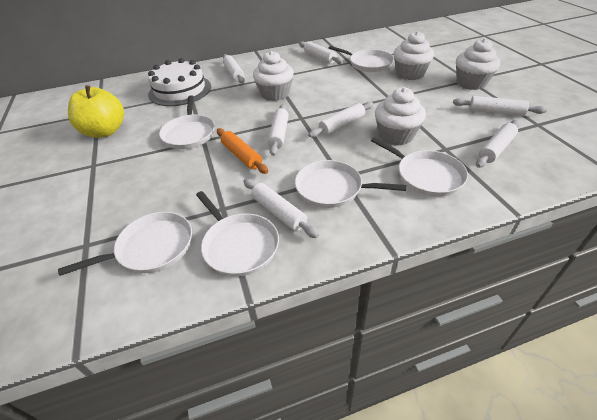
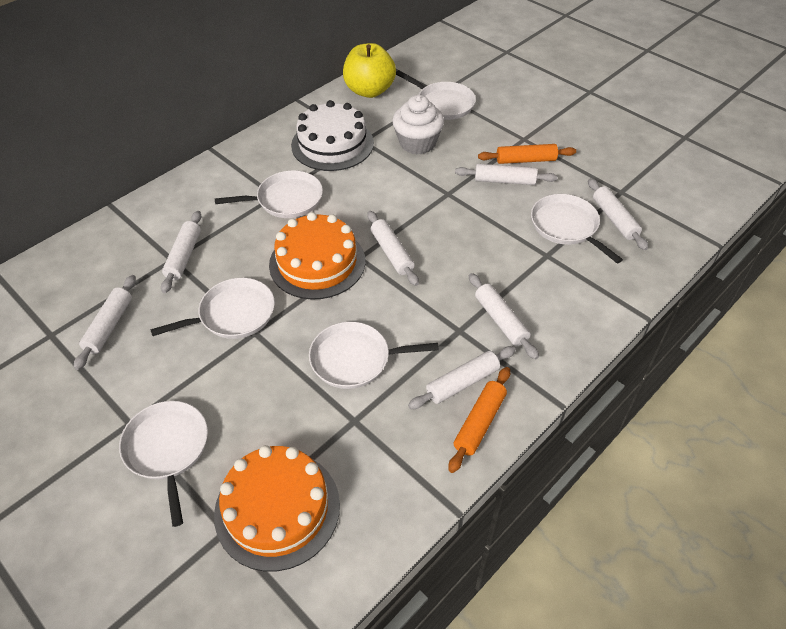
orange cake: 0 -> 2
orange rolling pin: 1 -> 2
white cupcake: 4 -> 1

